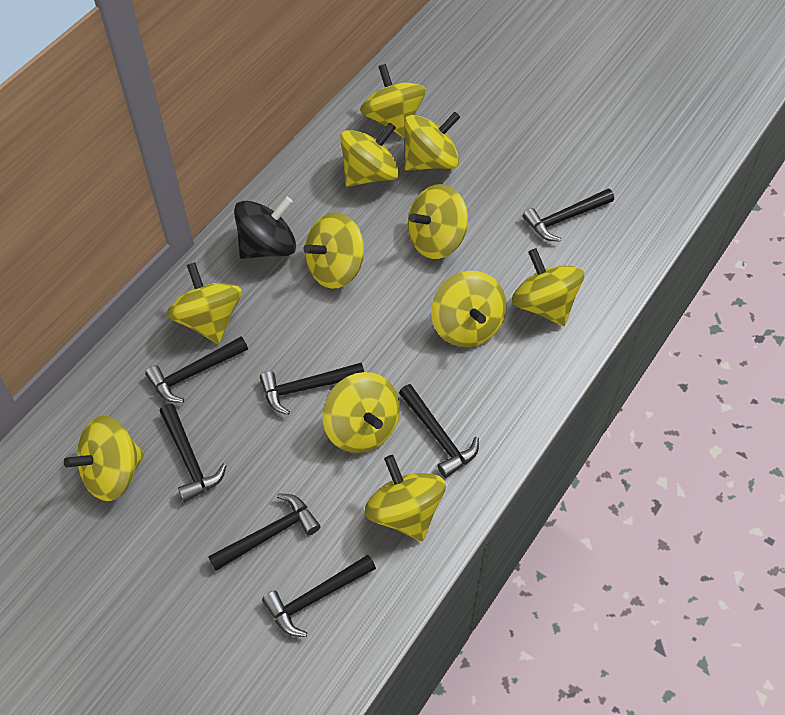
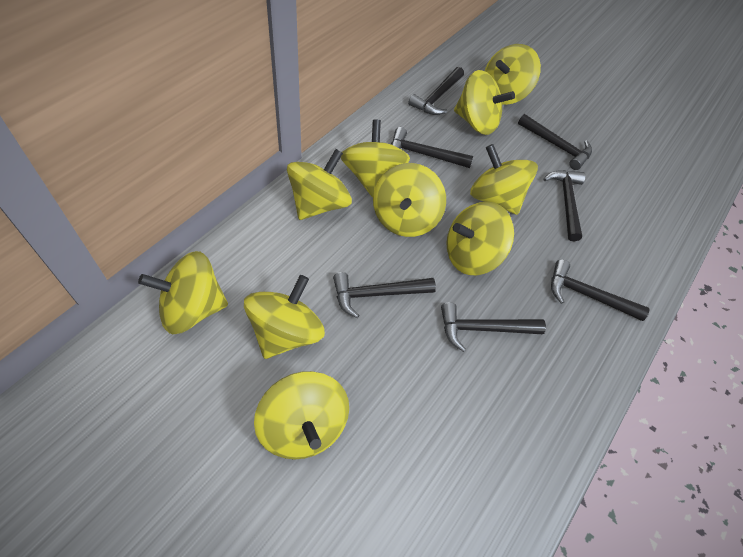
black spinning top: 1 -> 0
yellow spinning top: 11 -> 10

